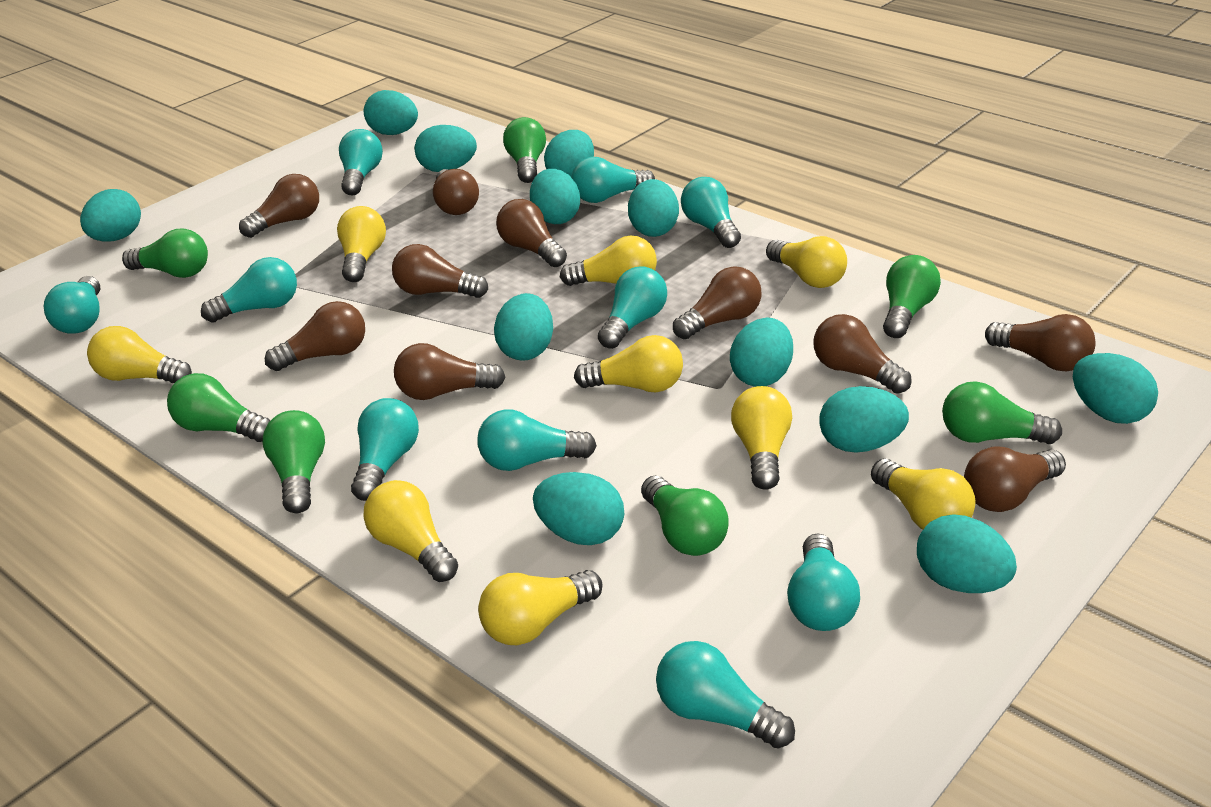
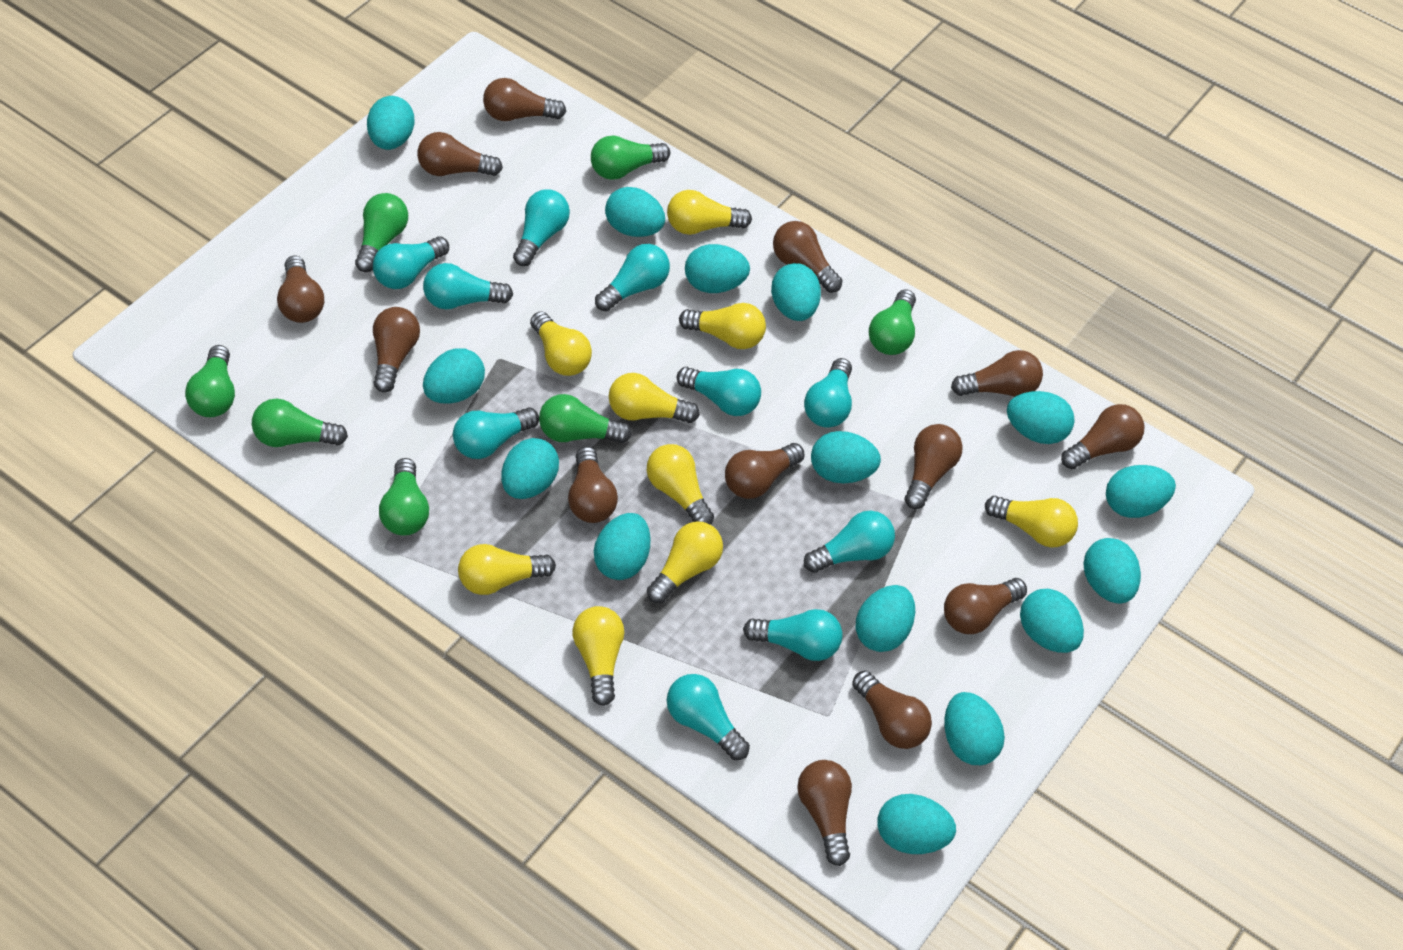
brown light bulb: 10 -> 13
turquoise egg: 12 -> 15

